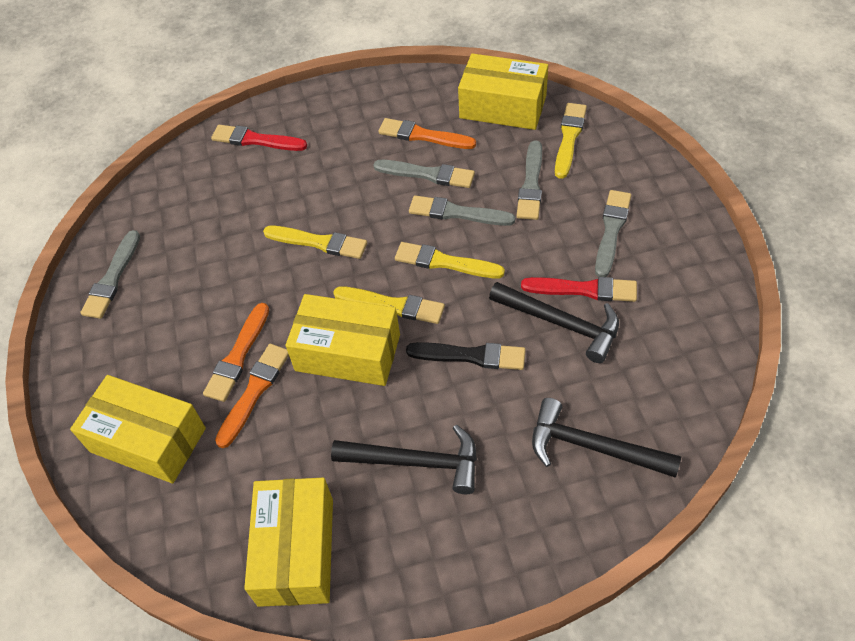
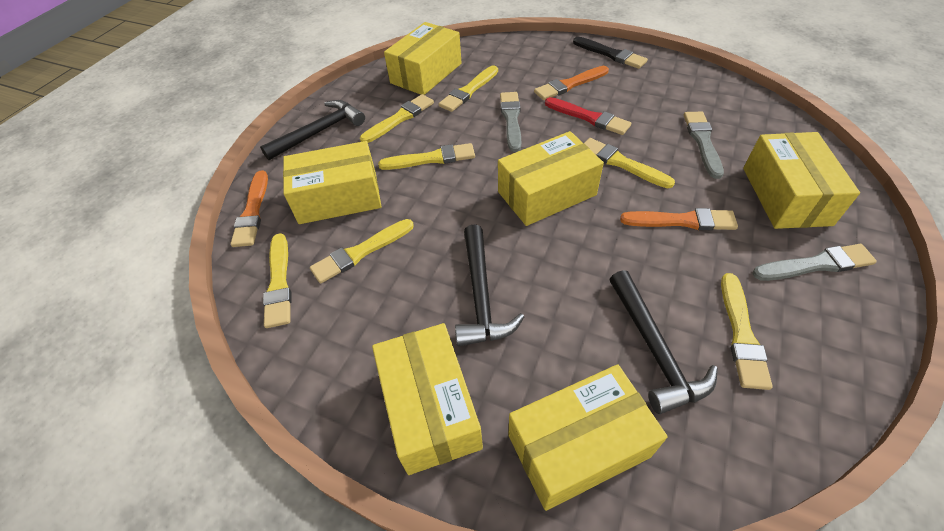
grey brush: 5 -> 3
red brush: 2 -> 1
yellow box: 4 -> 6
yellow brush: 4 -> 7

